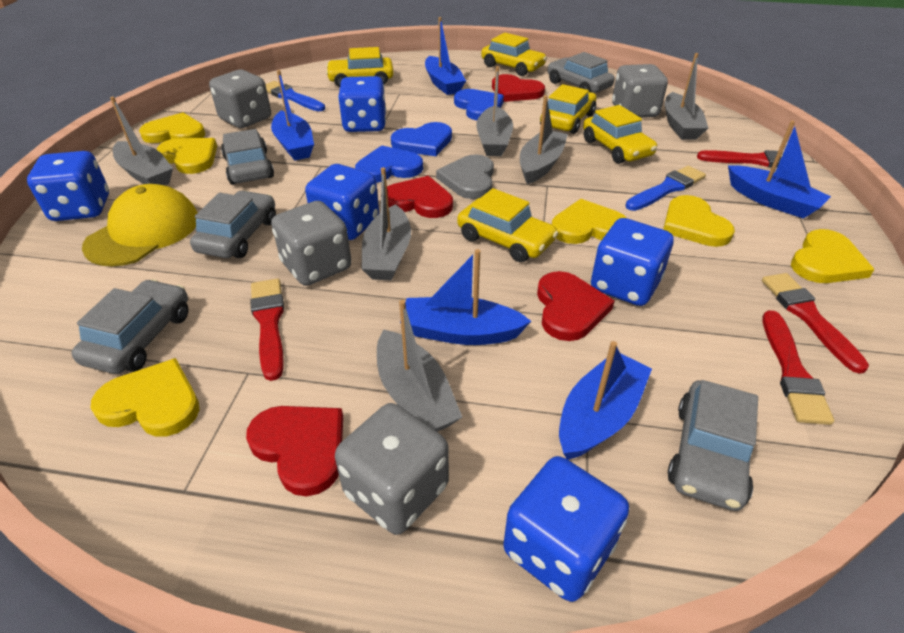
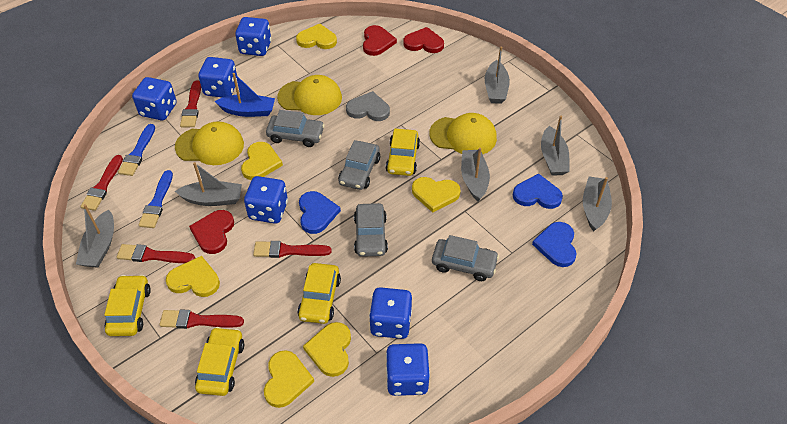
blue boat: 5 -> 1
blue dice: 5 -> 6
grey car: 5 -> 4
grey dice: 4 -> 0
red brush: 4 -> 5
red heart: 4 -> 3
yellow cap: 1 -> 3
yellow car: 5 -> 4

